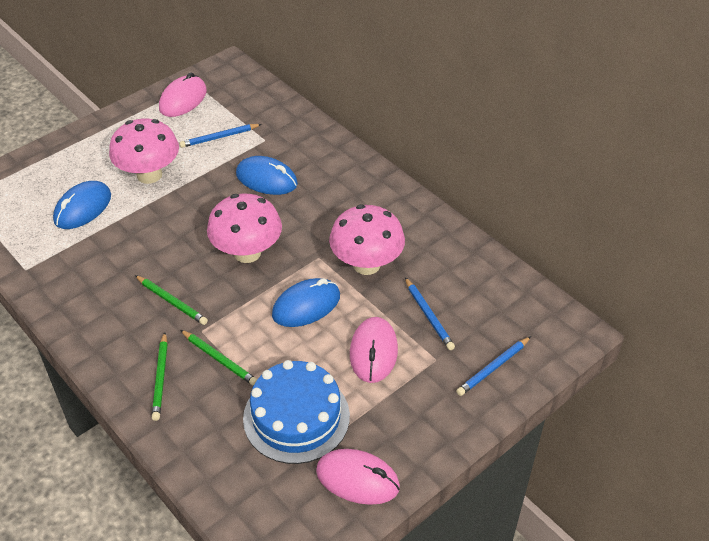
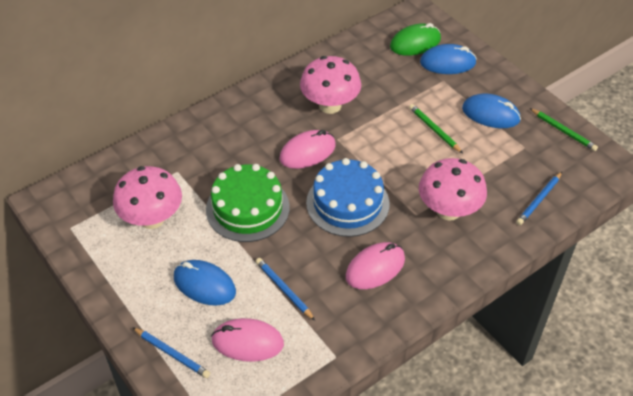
green cake: 0 -> 1
green mouse: 0 -> 1
green pencil: 3 -> 2

